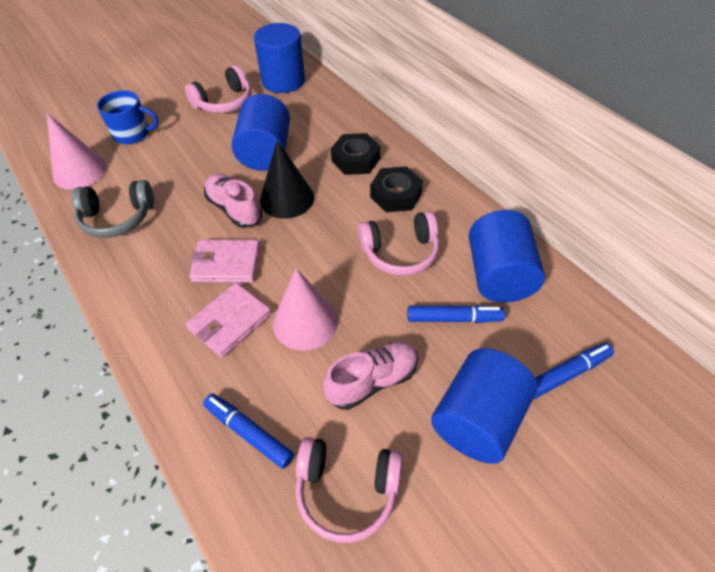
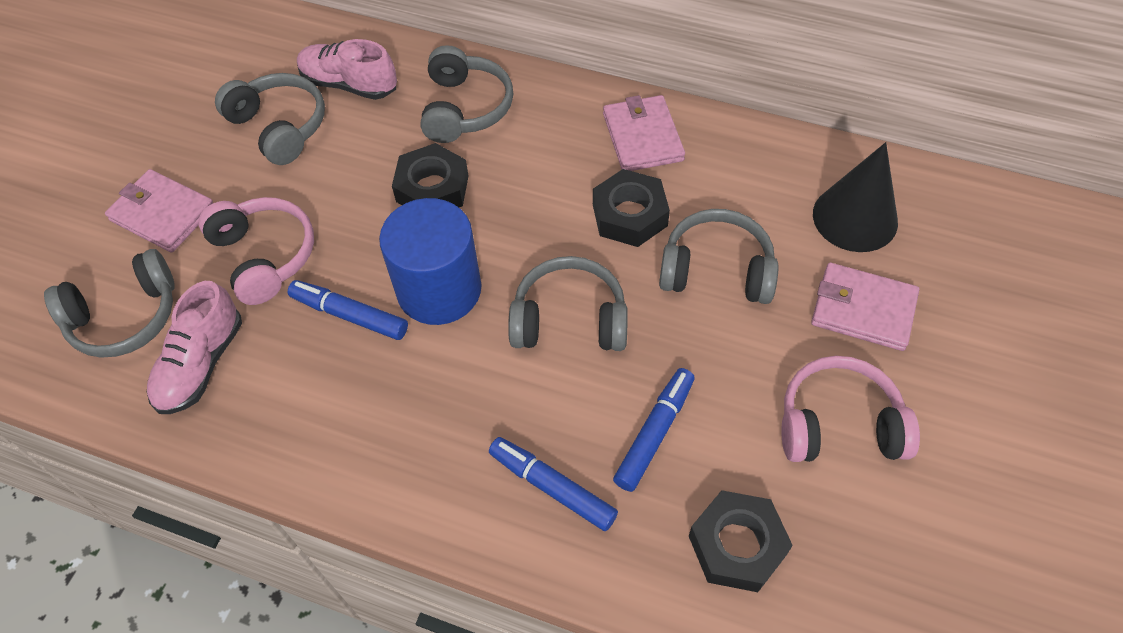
black nut: 2 -> 3
blue cylinder: 4 -> 1
blue mug: 1 -> 0
grey headphones: 1 -> 5
pink cone: 2 -> 0
pink headphones: 3 -> 2
pink wallet: 2 -> 3

